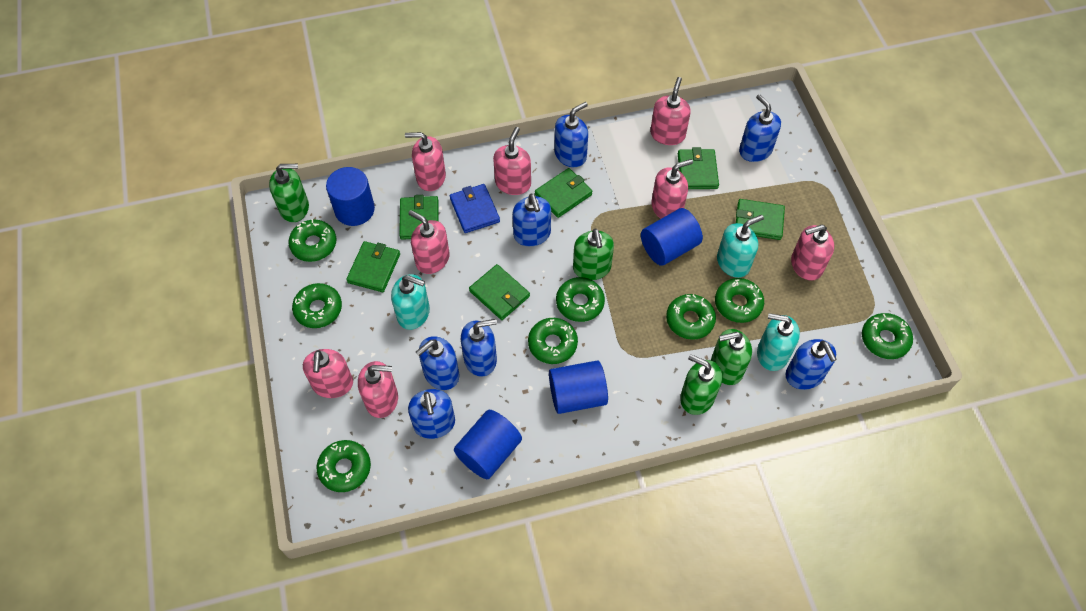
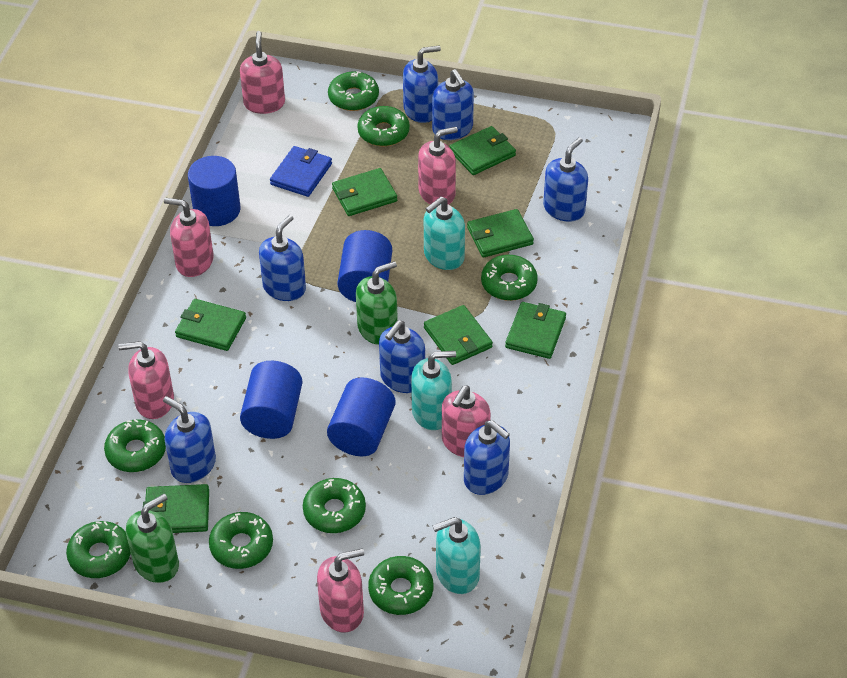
green soap dispenser: 4 -> 2
green wallet: 6 -> 7
pink soap dispenser: 8 -> 6

